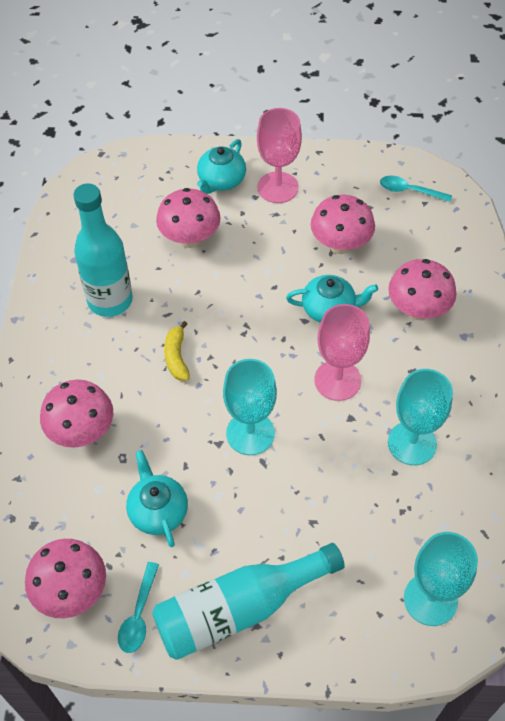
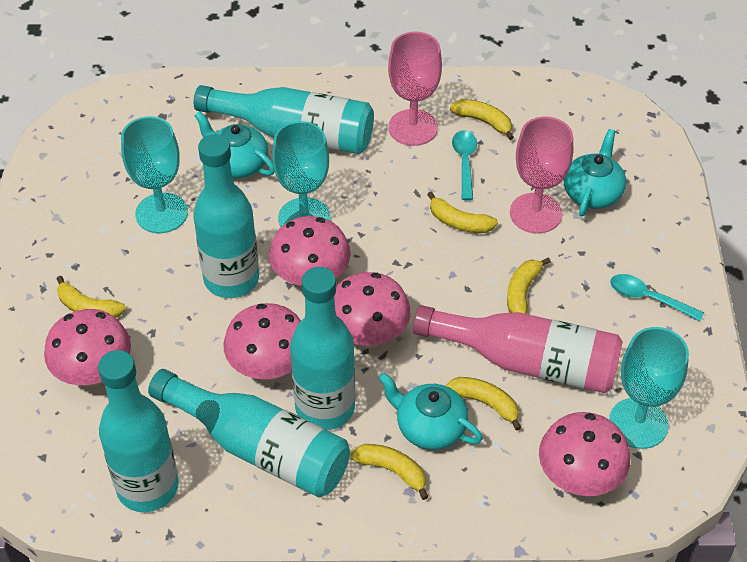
pink bottle: 0 -> 1
turquoise bottle: 2 -> 5
yellow banana: 1 -> 6

